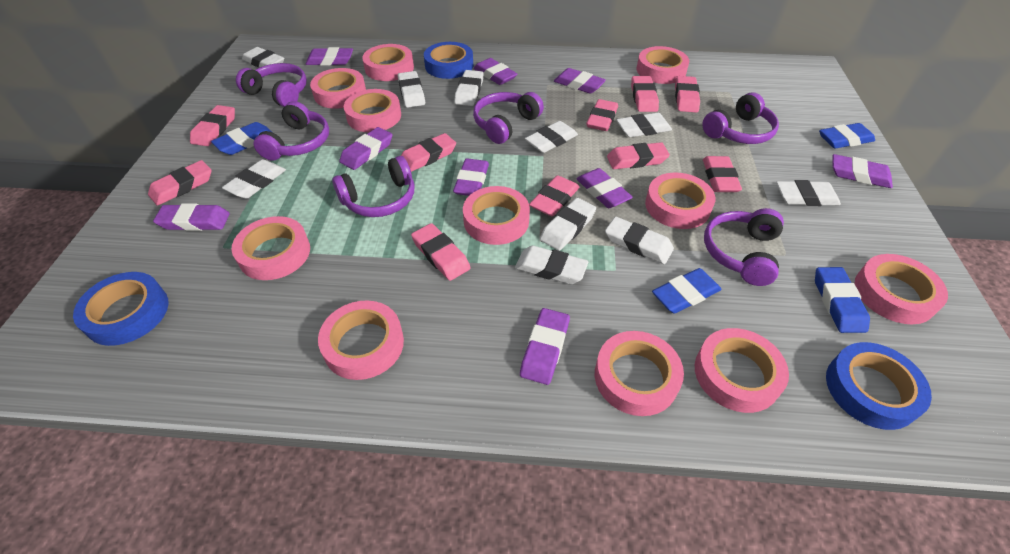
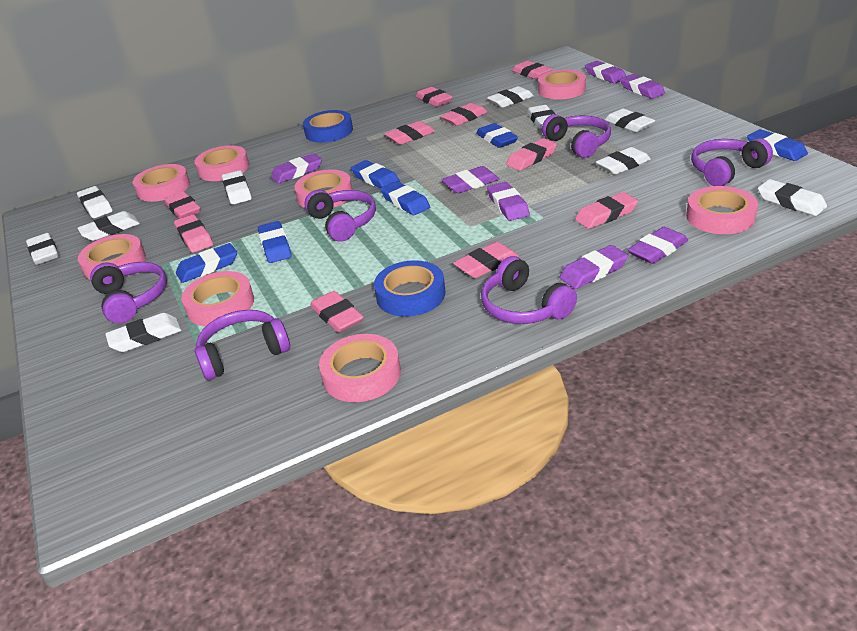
blue eraser: 4 -> 6
blue tape: 3 -> 2
pink tape: 11 -> 8
purple eraser: 9 -> 7

